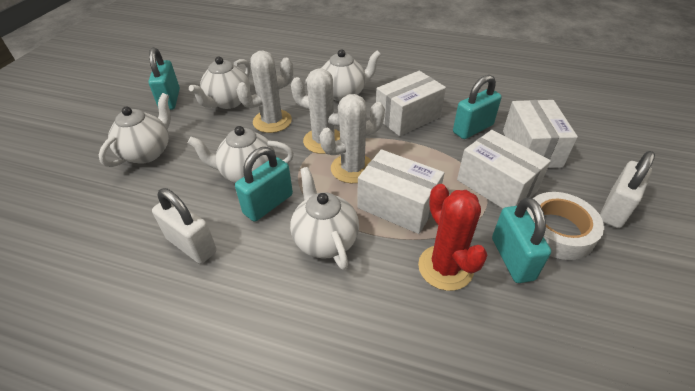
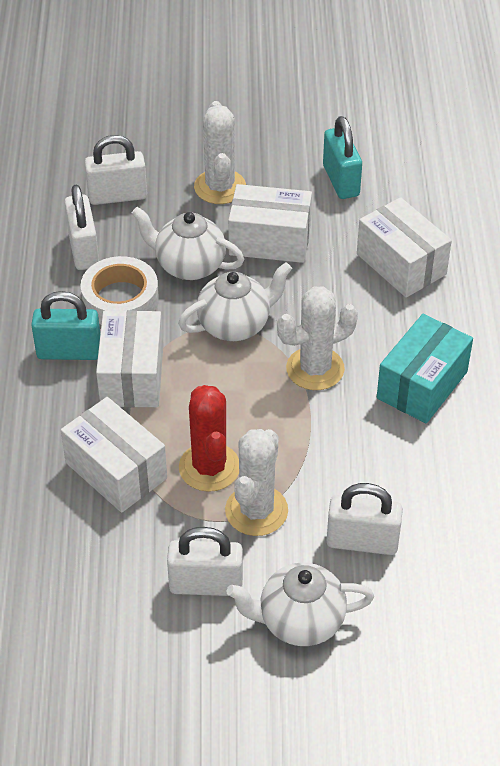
turquoise box: 0 -> 1
turquoise padlock: 4 -> 2
white padlock: 2 -> 4
white teapot: 5 -> 3

